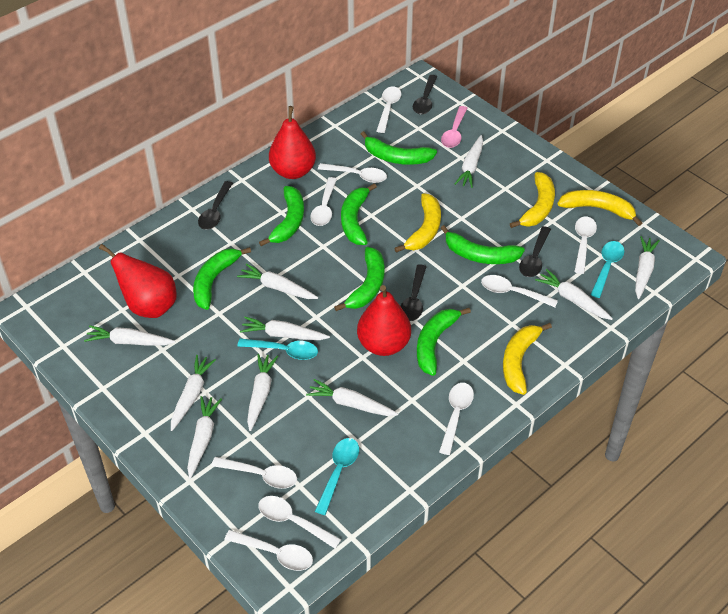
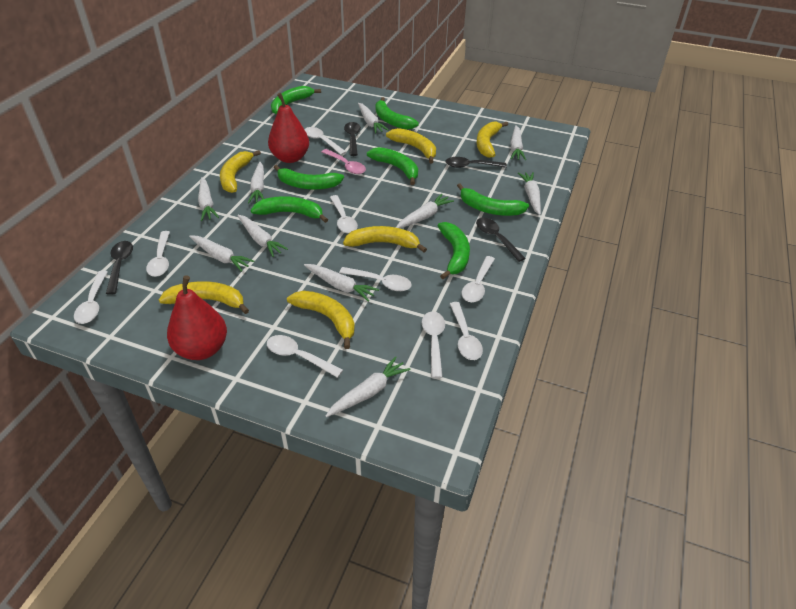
red pear: 3 -> 2
turquoise spoon: 3 -> 0
yellow banana: 4 -> 6

